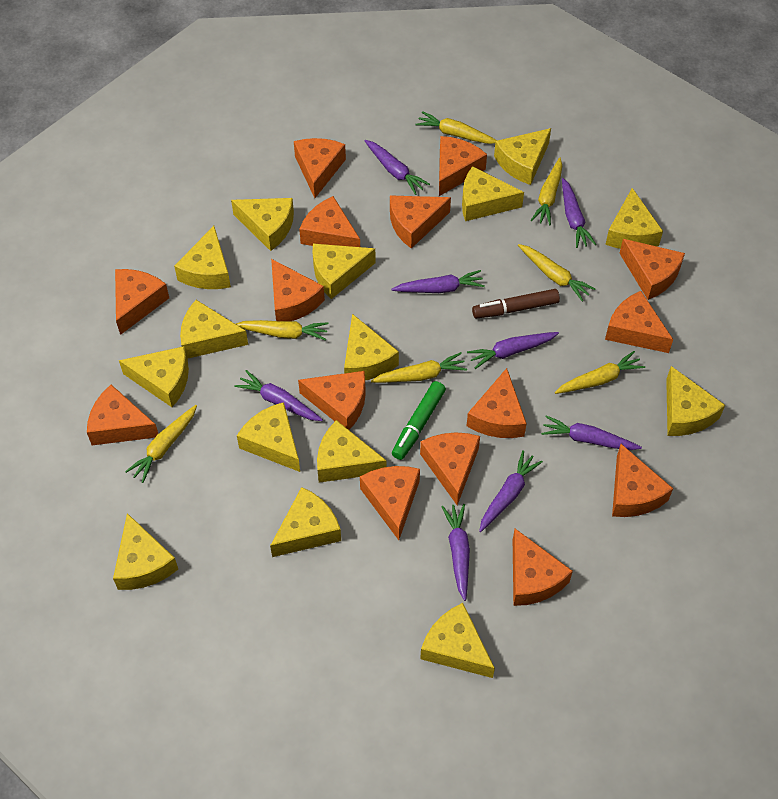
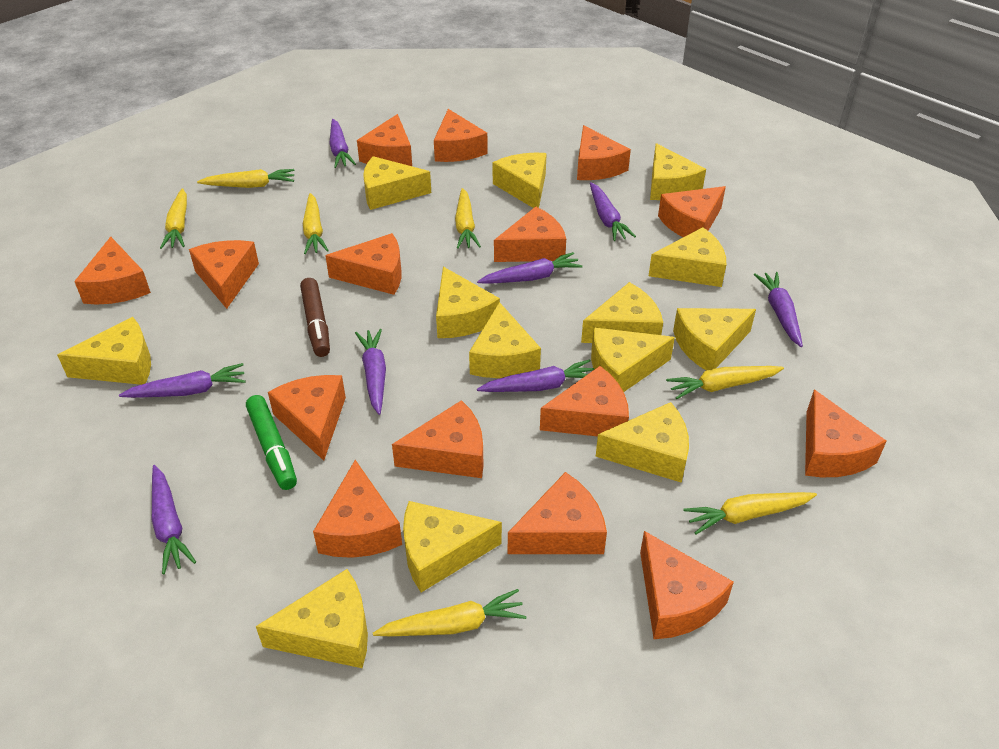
yellow cheese: 15 -> 13

